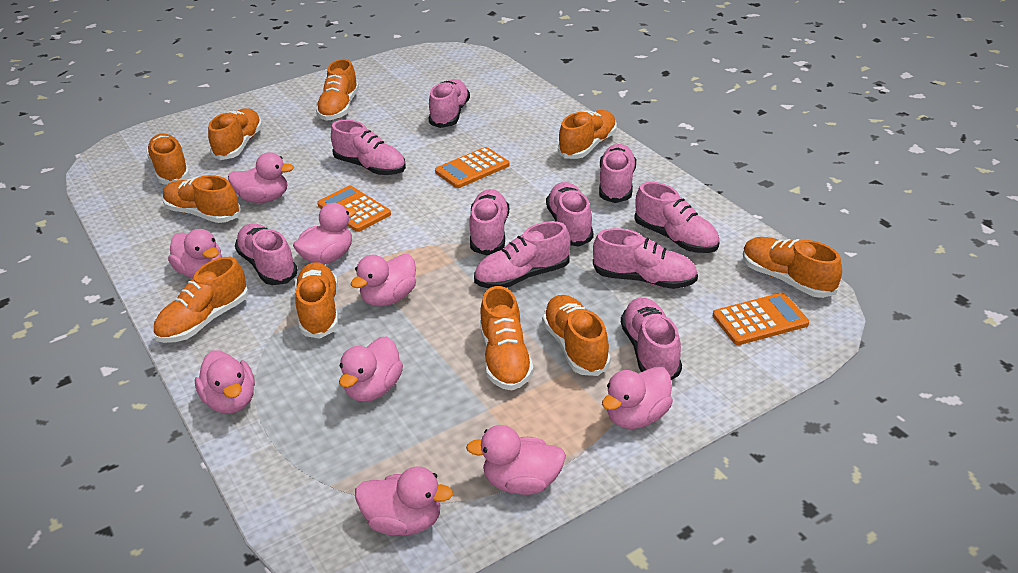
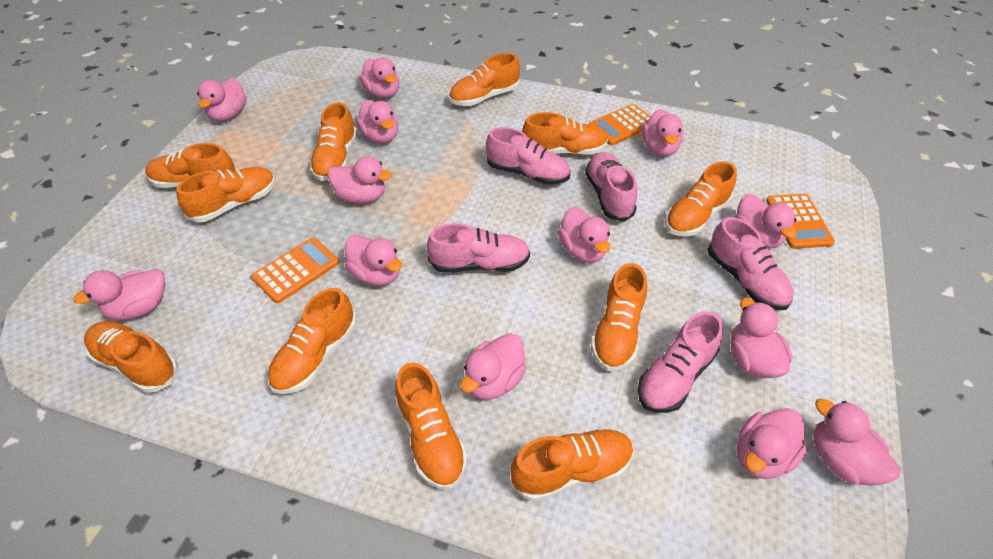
orange shoe: 10 -> 11
pink duck: 9 -> 13
pink shoe: 10 -> 5

